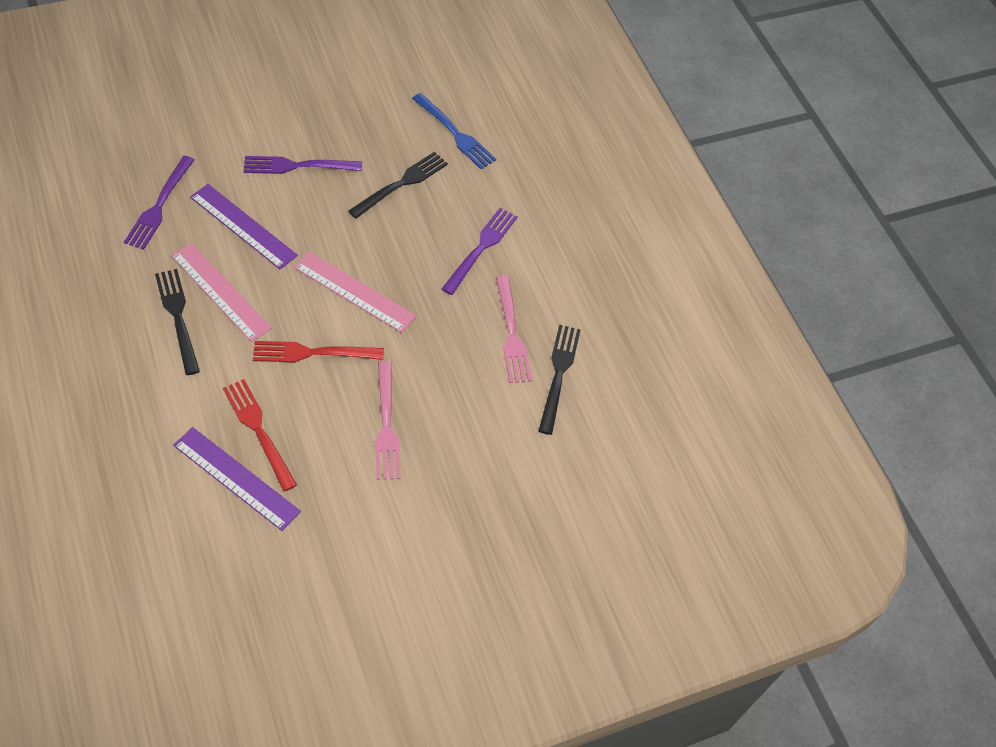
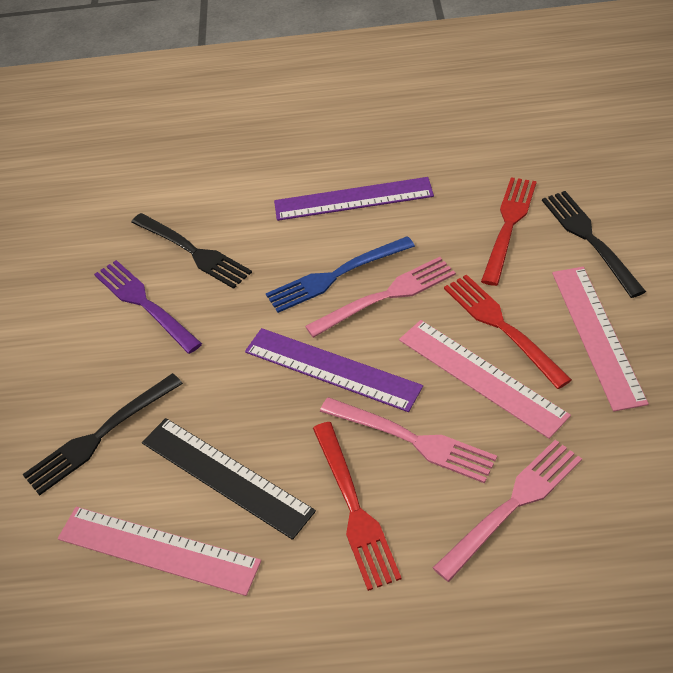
black ruler: 0 -> 1
pink fork: 2 -> 3
pink ruler: 2 -> 3
purple fork: 3 -> 1
red fork: 2 -> 3

